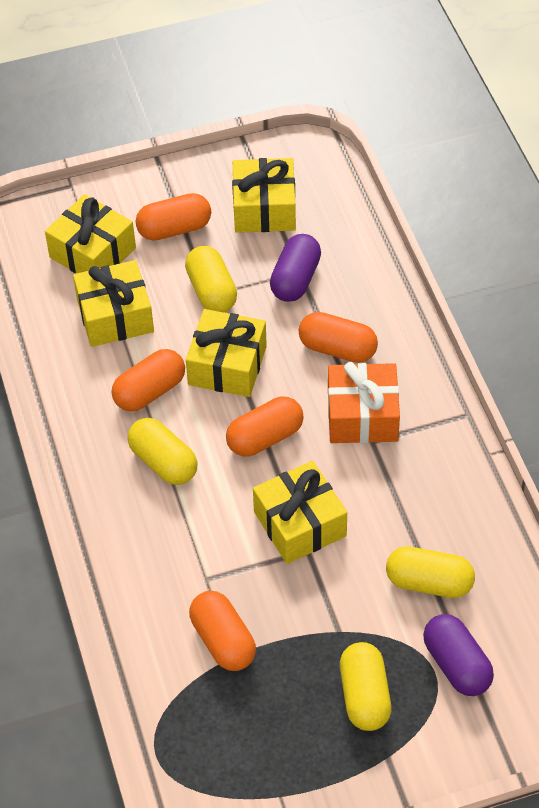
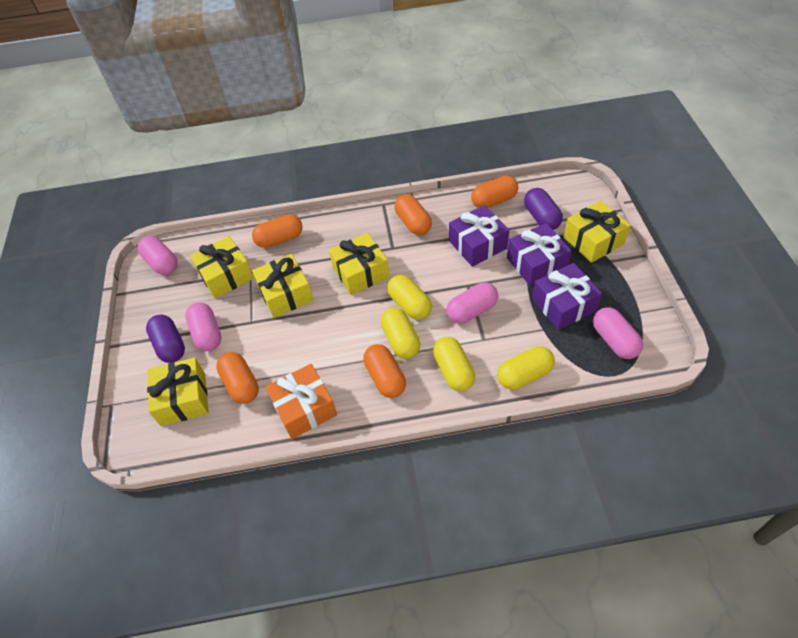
pink capsule: 0 -> 4
purple gift: 0 -> 3

